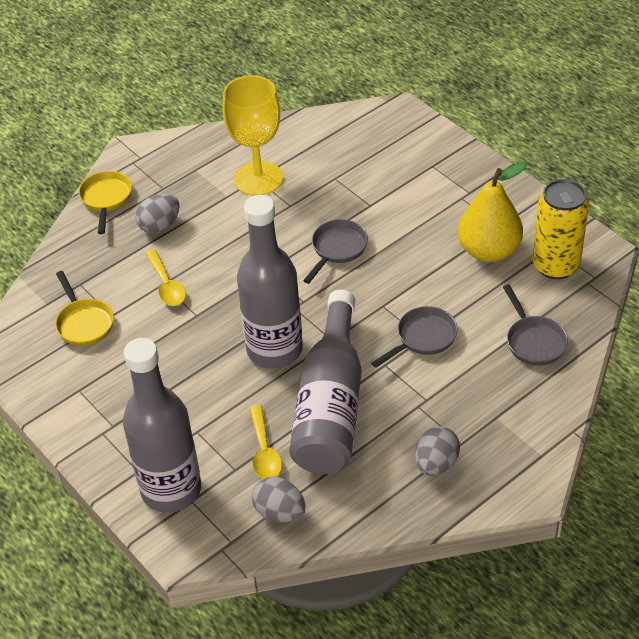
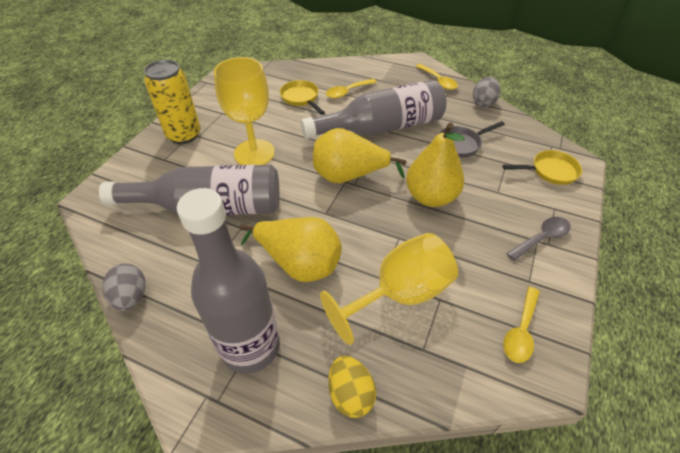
grey egg: 3 -> 2
grey pan: 3 -> 1
grey spoon: 0 -> 1
yellow egg: 0 -> 1
yellow goblet: 1 -> 2
yellow pear: 1 -> 3
yellow spoon: 2 -> 3

